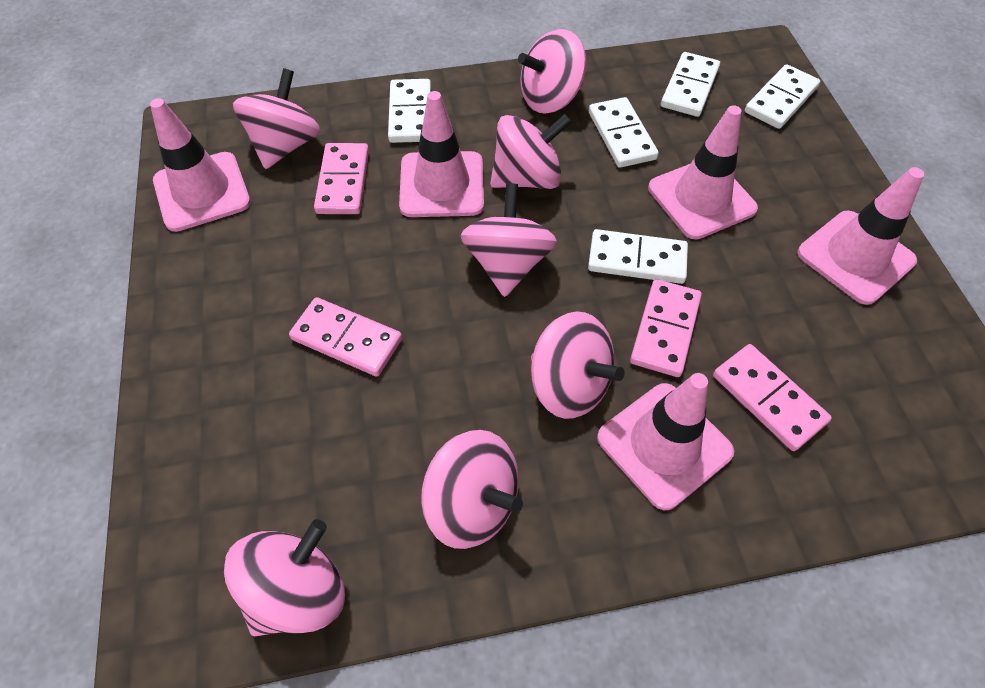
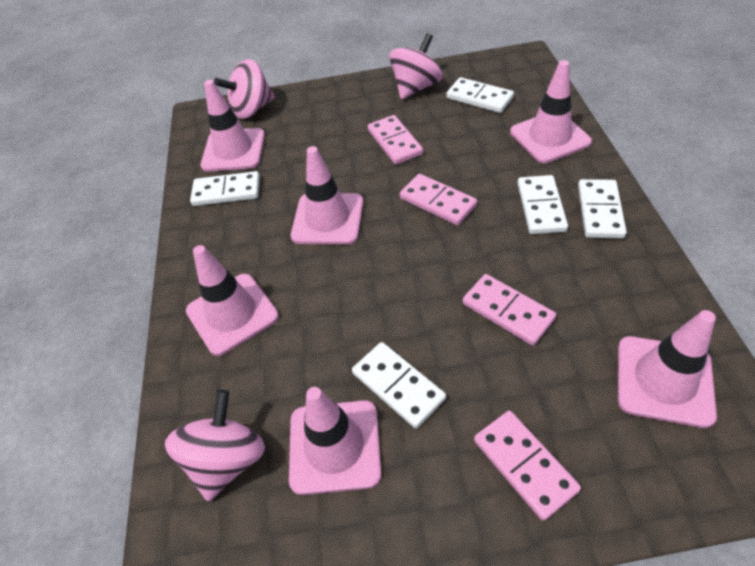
pink spinning top: 7 -> 3
pink traffic cone: 5 -> 6

